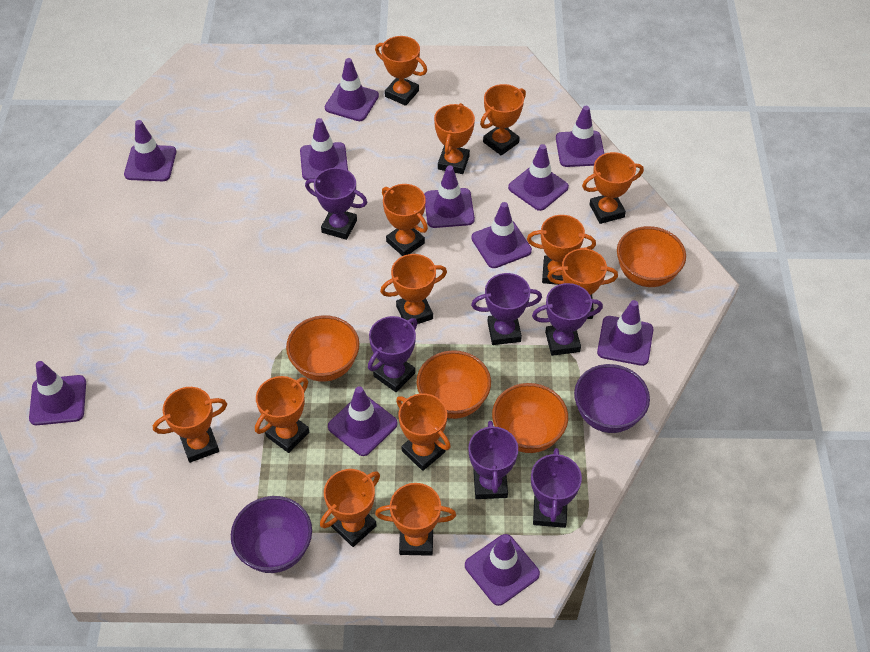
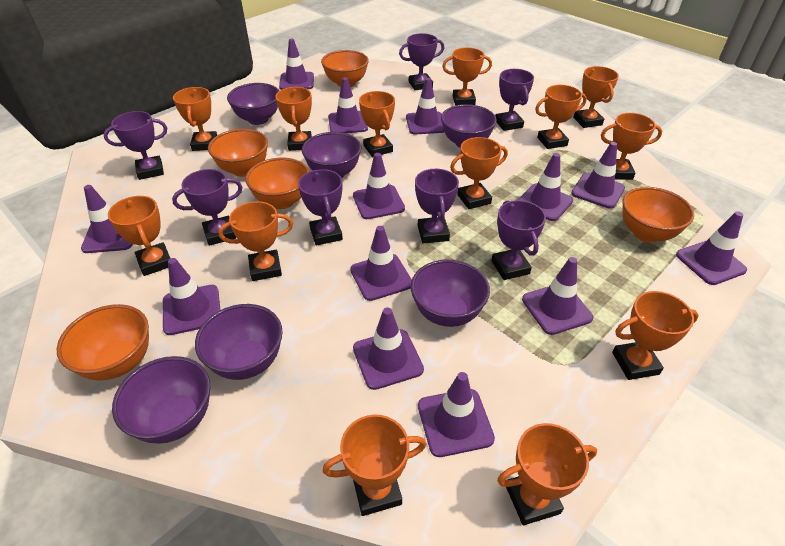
orange bowl: 4 -> 5
purple bowl: 2 -> 6
purple traffic cone: 11 -> 13
purple trophy: 6 -> 7

